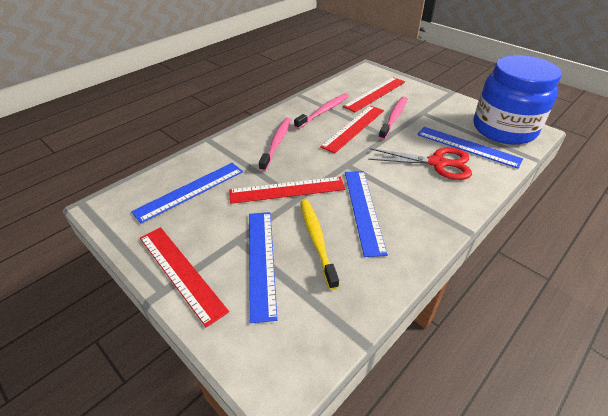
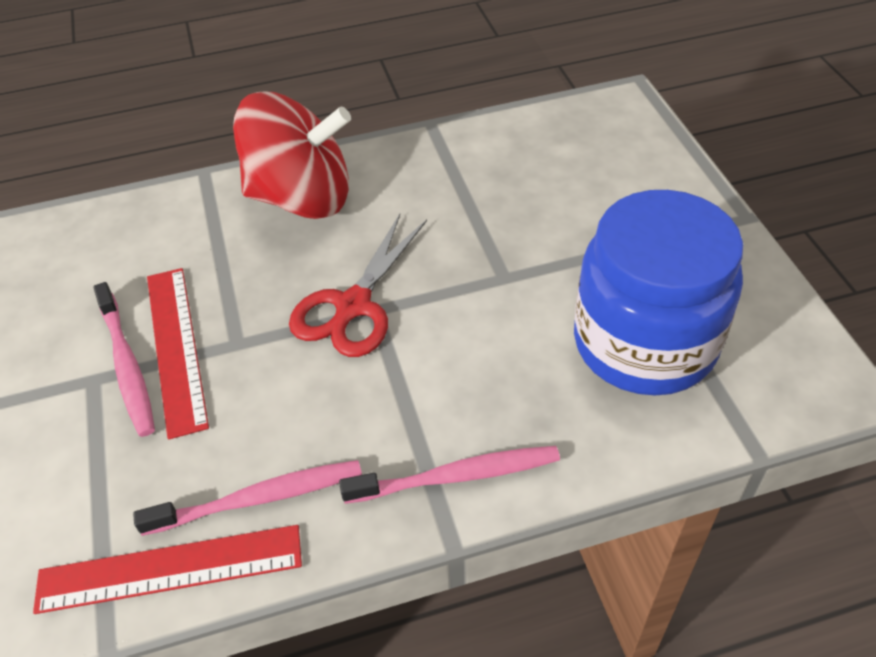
blue ruler: 4 -> 0
red ruler: 4 -> 2
red spinning top: 0 -> 1
yellow toothbrush: 1 -> 0

